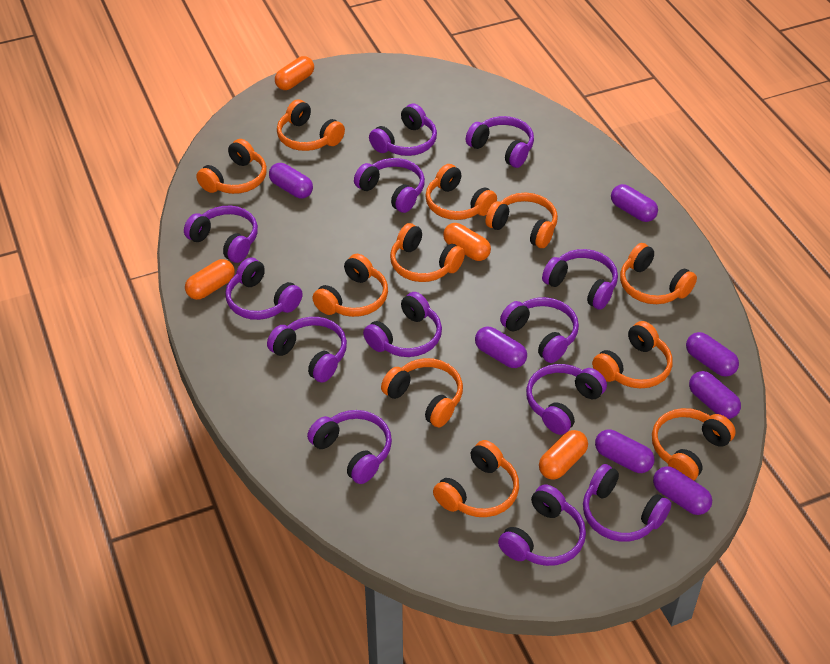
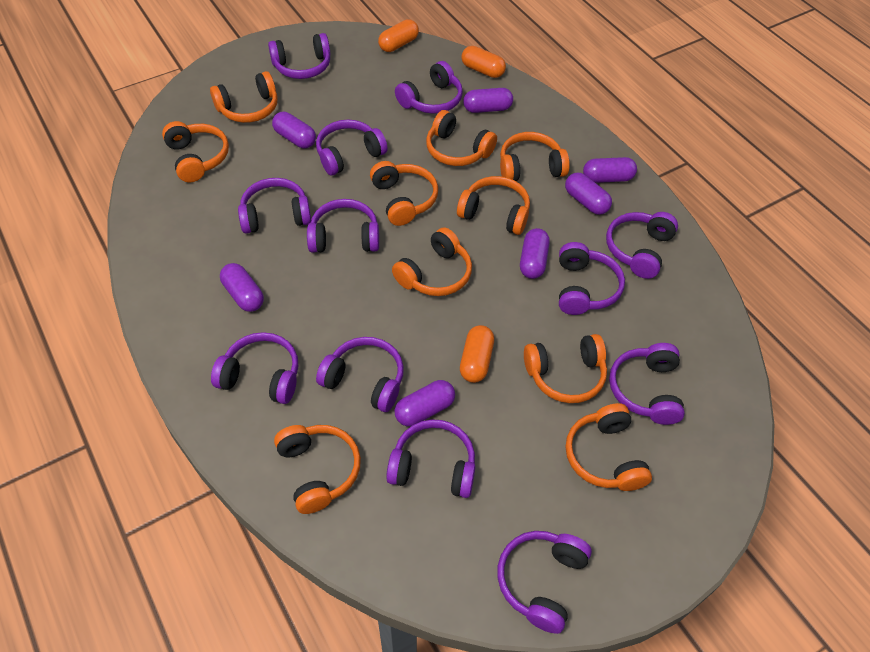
orange capsule: 4 -> 3
orange headphones: 11 -> 10
purple headphones: 13 -> 12

